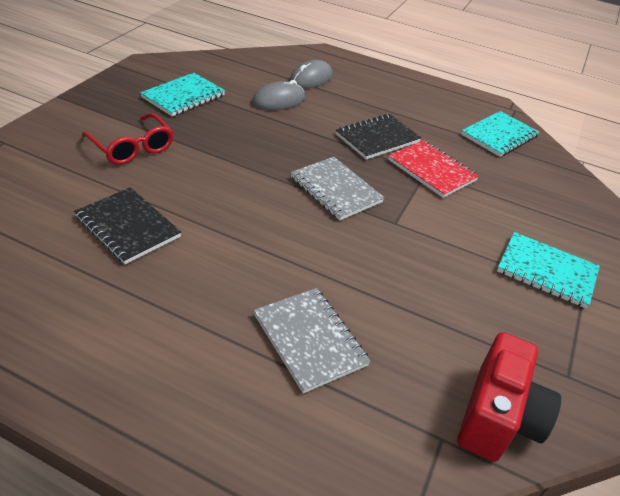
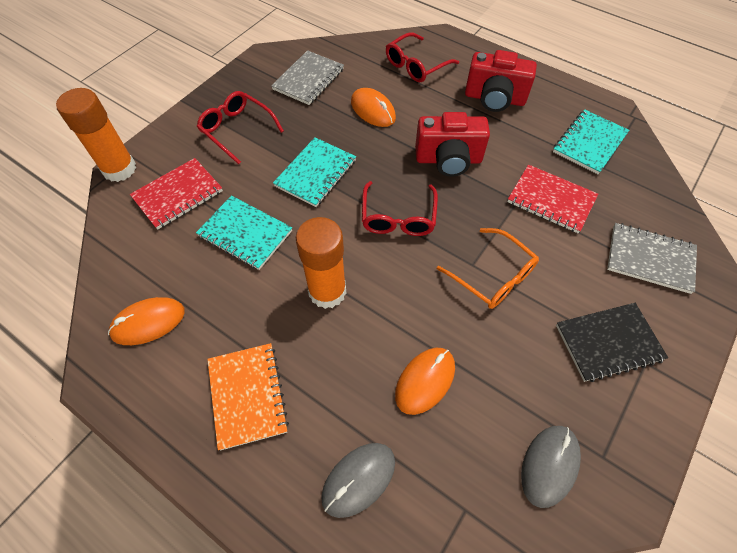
black notebook: 2 -> 1
orange glasses: 0 -> 1
orange glue stick: 0 -> 2
orange mouse: 0 -> 3
orange notebook: 0 -> 1
red camera: 1 -> 2
red glasses: 1 -> 3
red notebook: 1 -> 2

